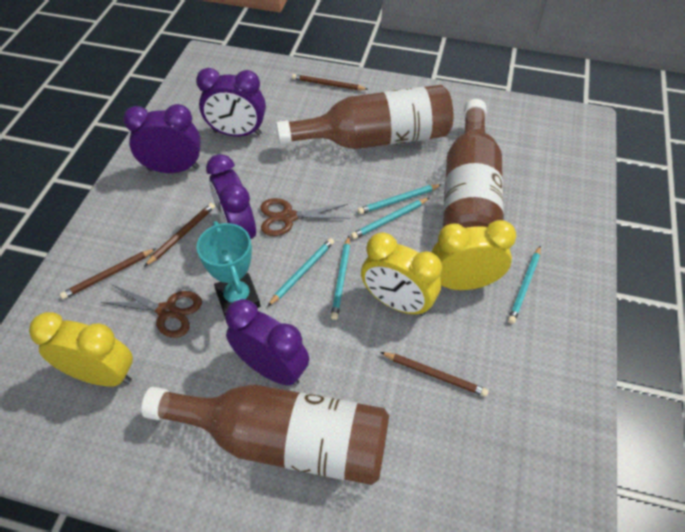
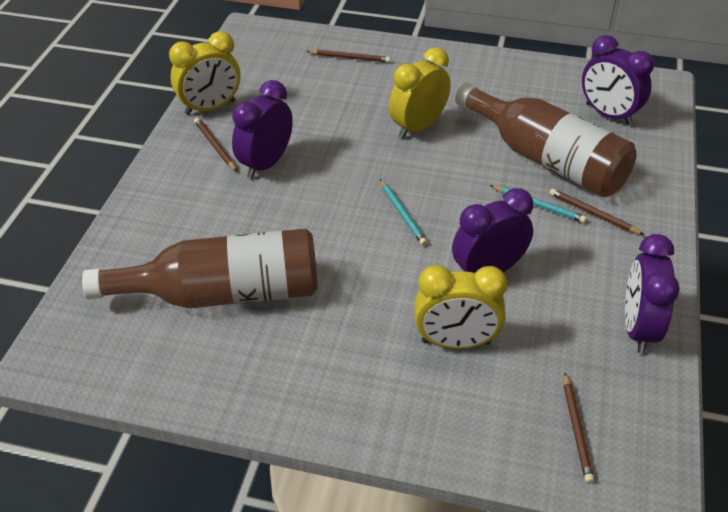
brown bottle: 3 -> 2
brown scissors: 2 -> 0
turquoise pencil: 5 -> 2
turquoise trophy: 1 -> 0

